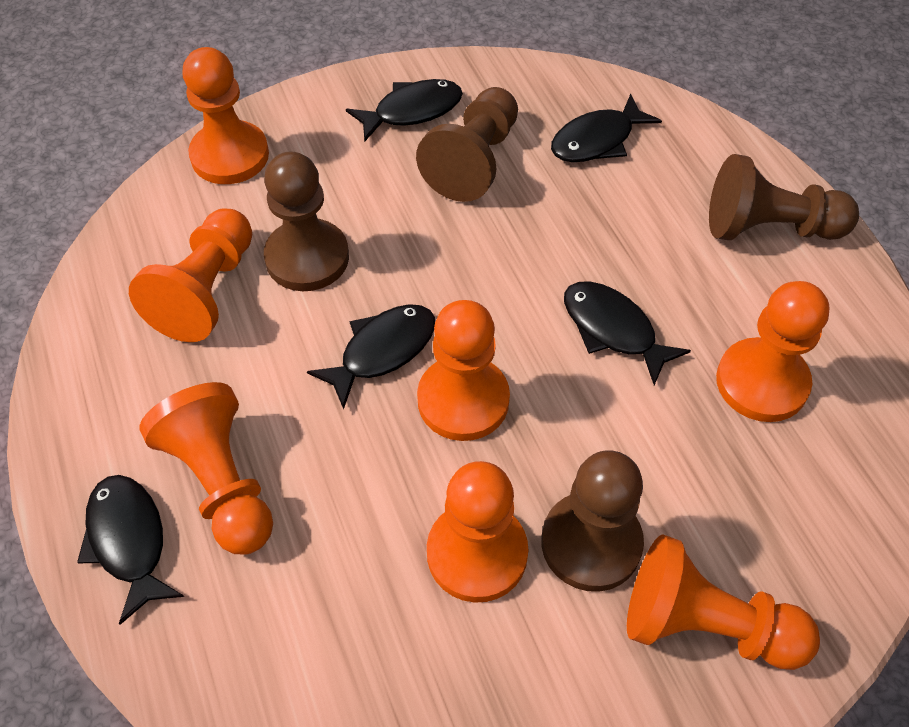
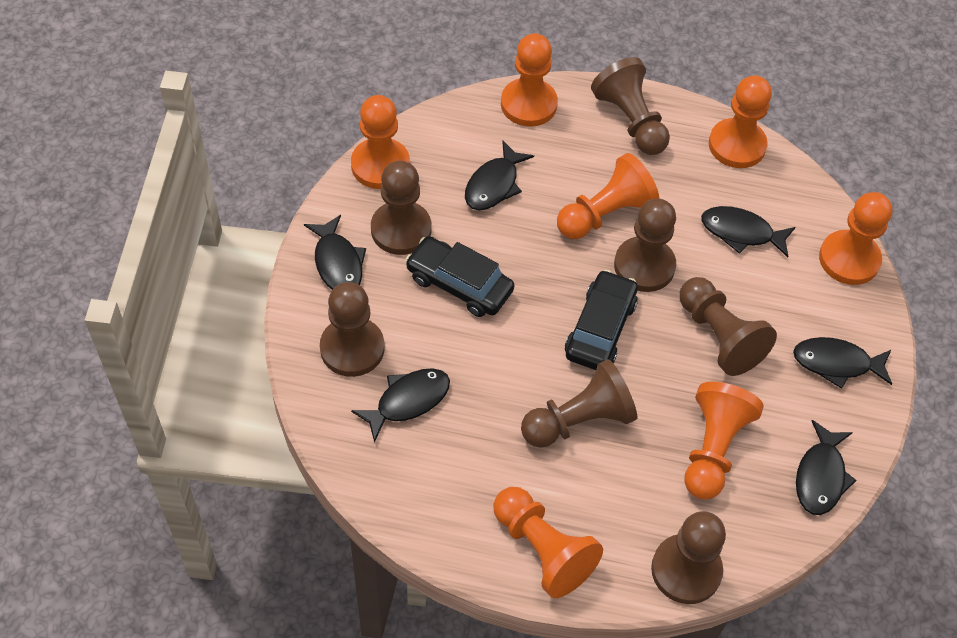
black car: 0 -> 2
black fish: 5 -> 6
brown pawn: 4 -> 7

